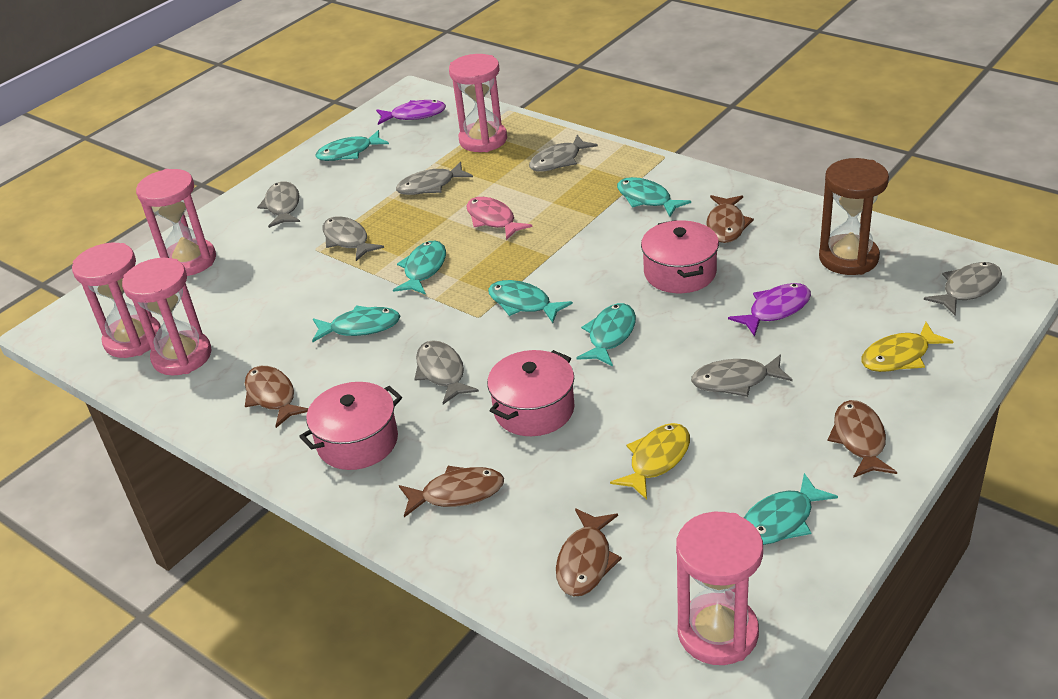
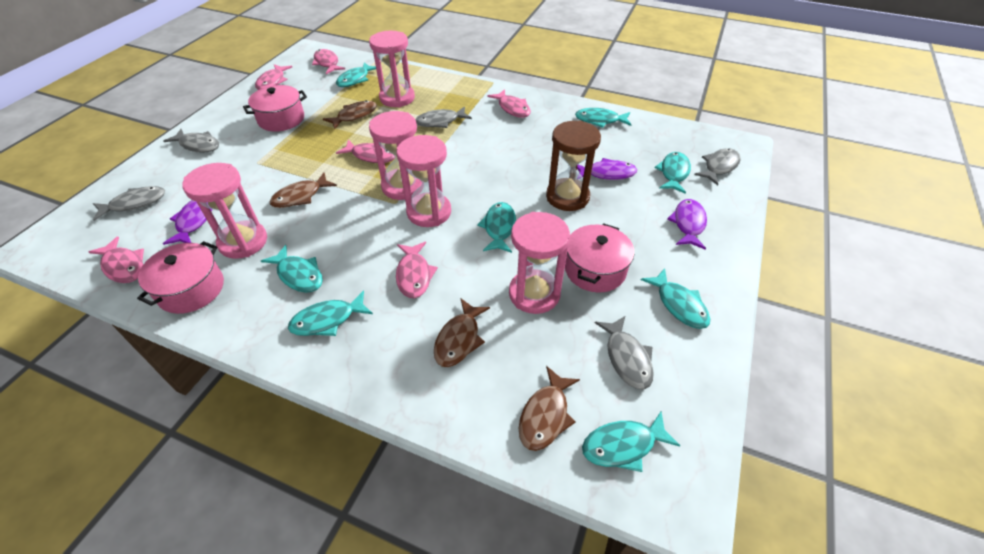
brown fish: 5 -> 4
grey fish: 7 -> 5
pink fish: 1 -> 6
purple fish: 2 -> 3
turquoise fish: 7 -> 8
yellow fish: 2 -> 0

